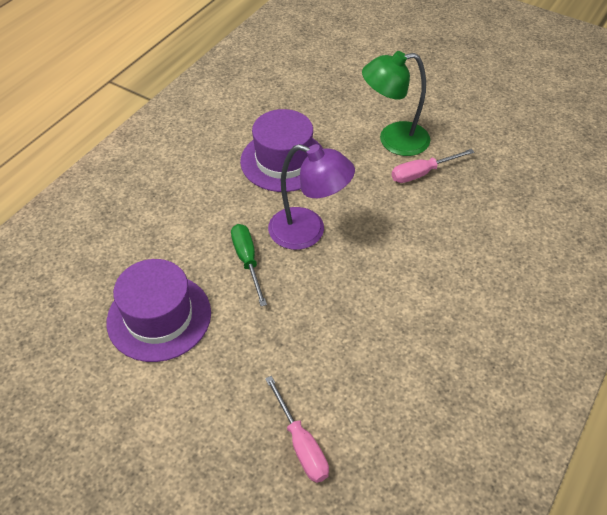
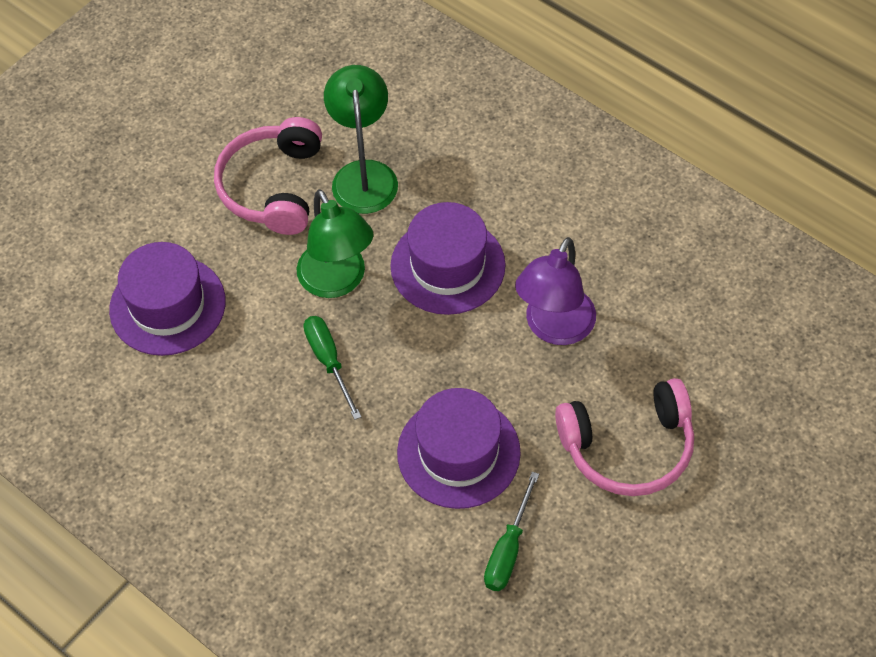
green lamp: 1 -> 2
green screwdriver: 1 -> 2
pink headphones: 0 -> 2
pink screwdriver: 2 -> 0
purple hat: 2 -> 3

